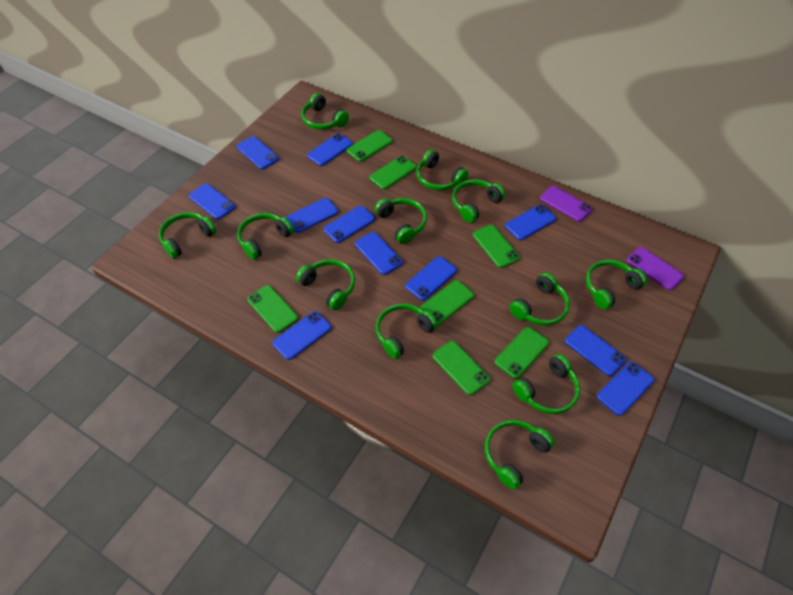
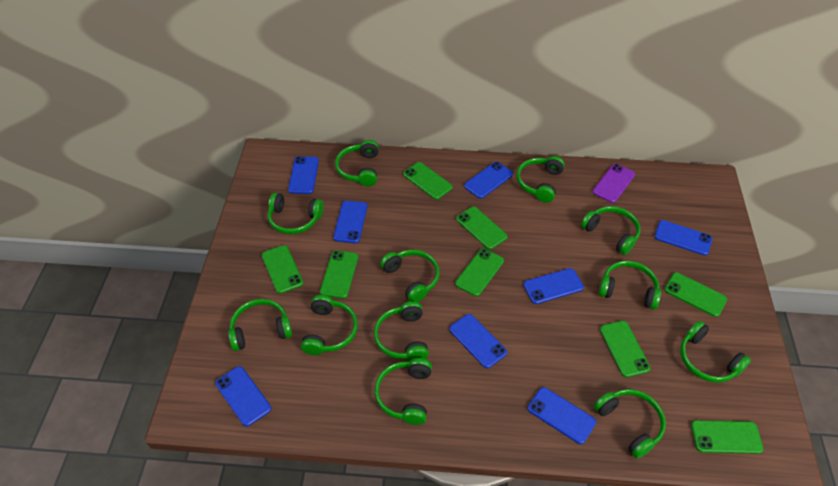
blue phone: 11 -> 8
green phone: 7 -> 8
purple phone: 2 -> 1

